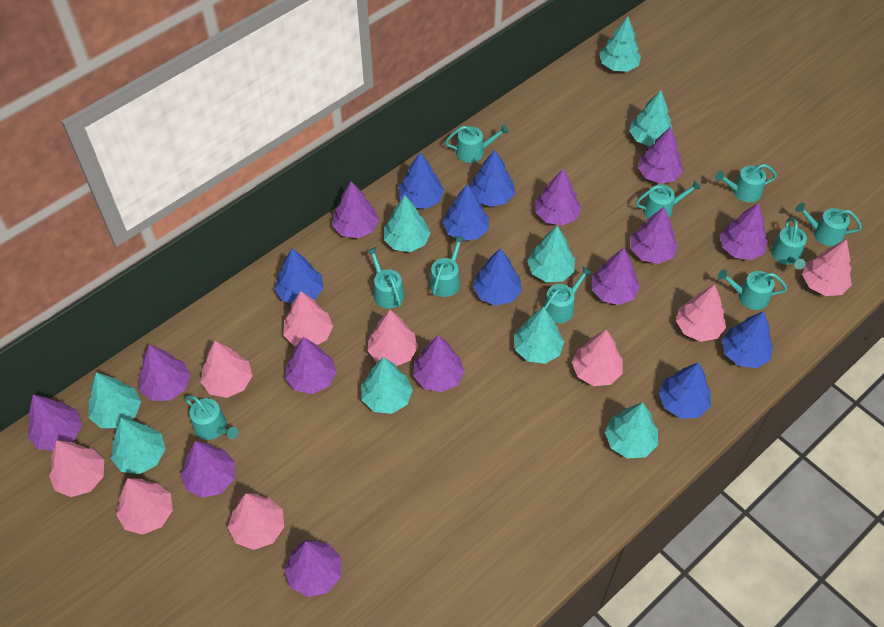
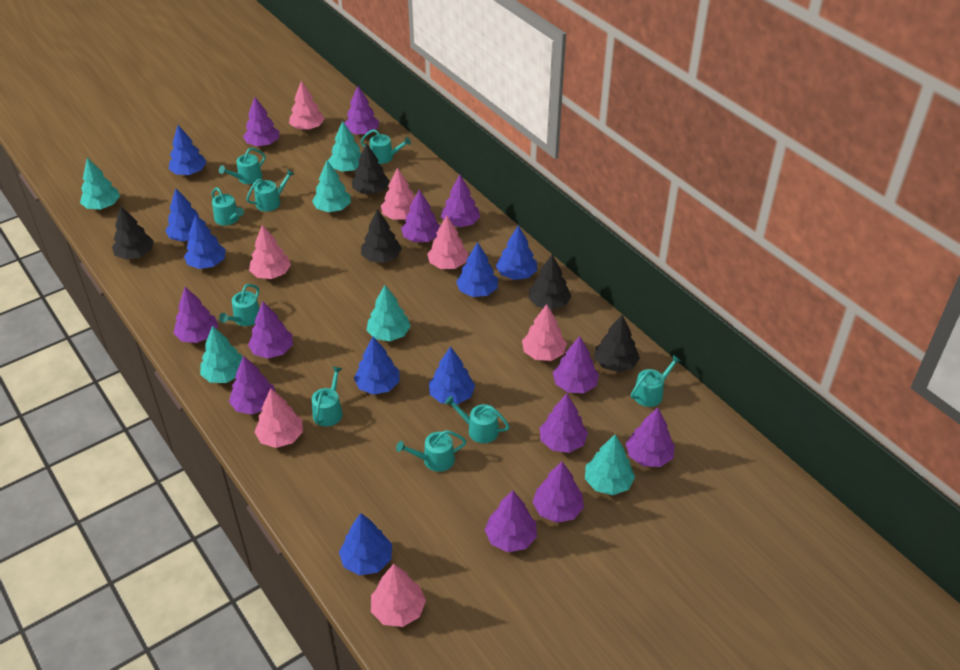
black tree: 0 -> 5
blue tree: 7 -> 8
pink tree: 9 -> 7
turquoise tree: 9 -> 6
turquoise watering can: 10 -> 9

